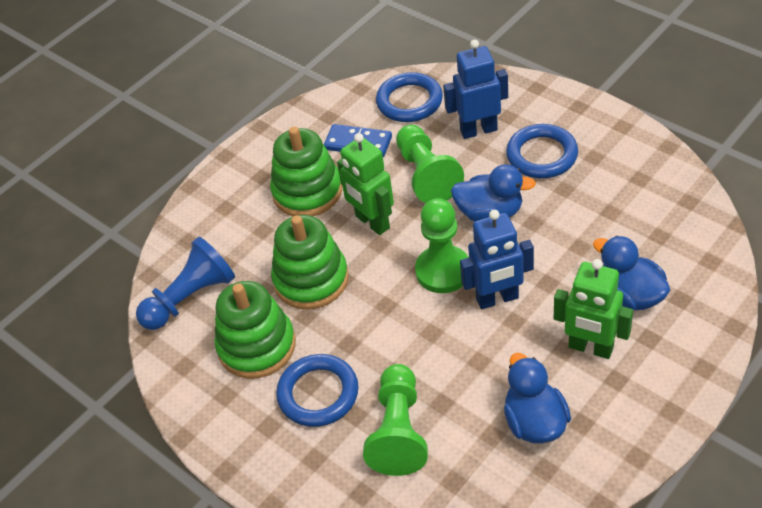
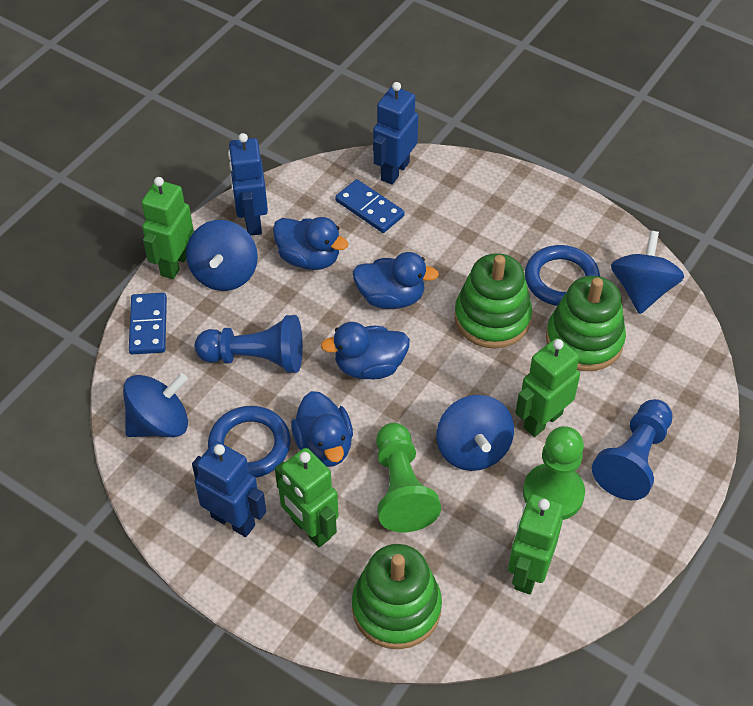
blue domino: 1 -> 2
blue duck: 3 -> 4
blue pawn: 1 -> 2
blue ring: 3 -> 2
blue robot: 2 -> 3
blue spinning top: 0 -> 4
green pawn: 3 -> 2
green robot: 2 -> 4

